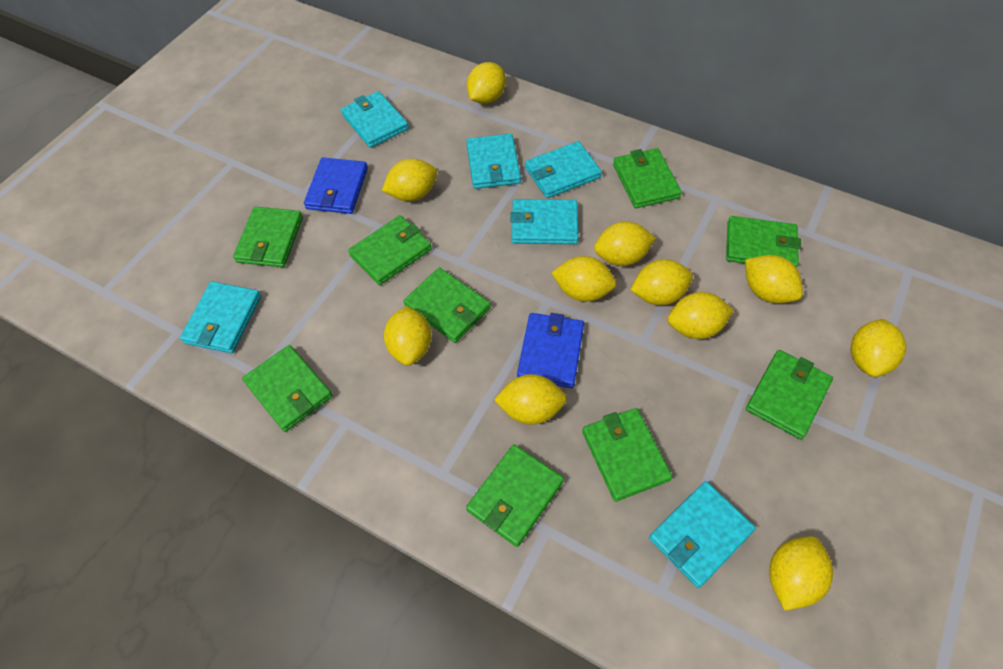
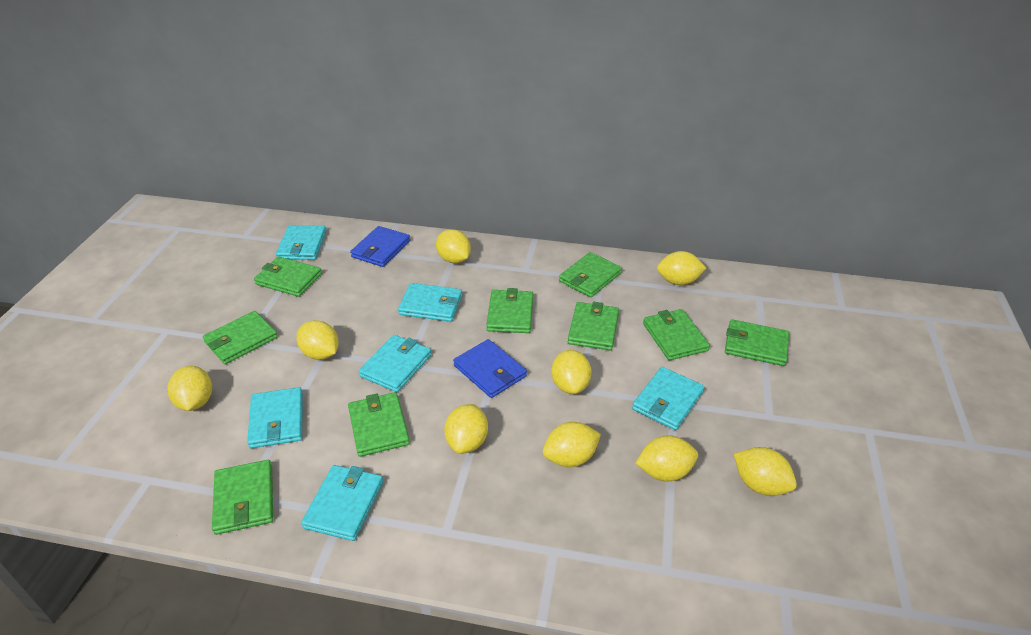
yellow lemon: 11 -> 9

